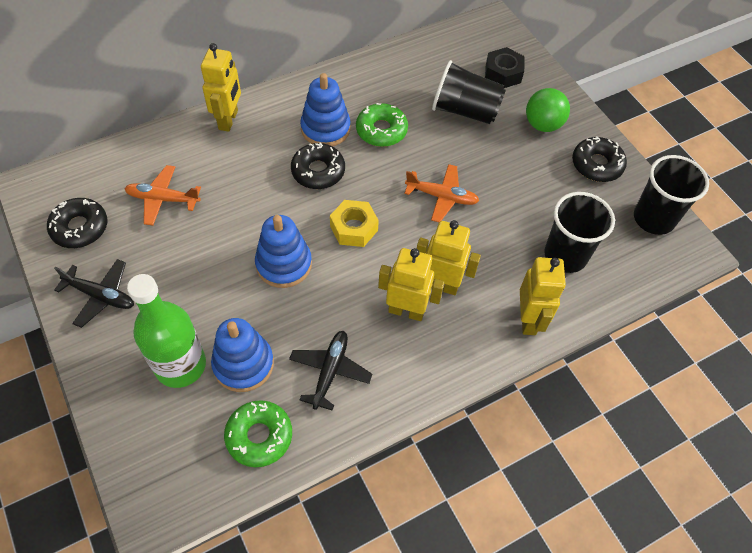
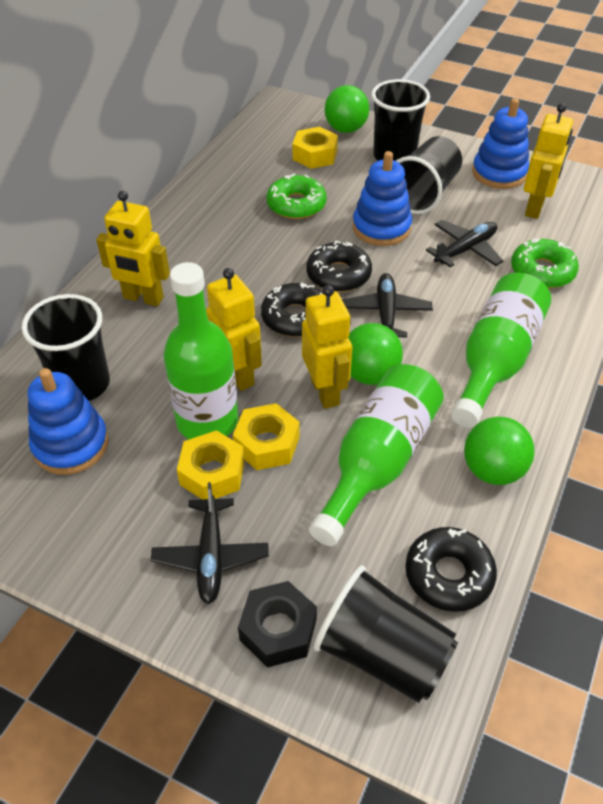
black cup: 3 -> 4
black plane: 2 -> 3
green ball: 1 -> 3
green bottle: 1 -> 3
orange plane: 2 -> 0
yellow nut: 1 -> 3

